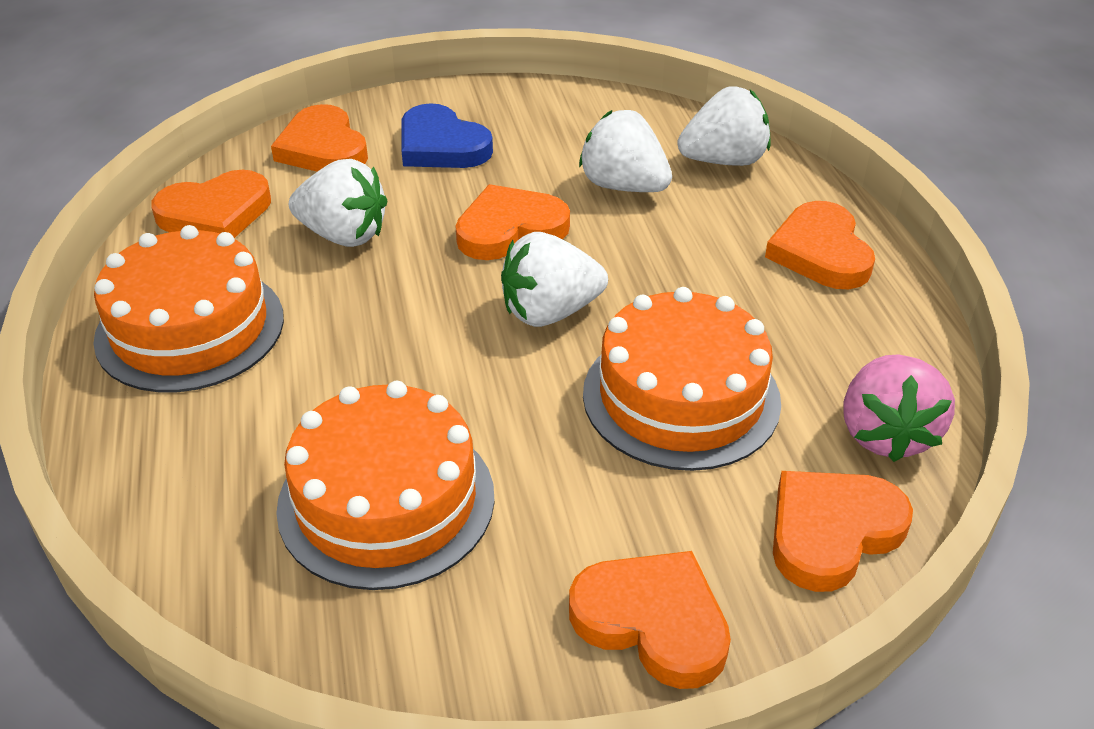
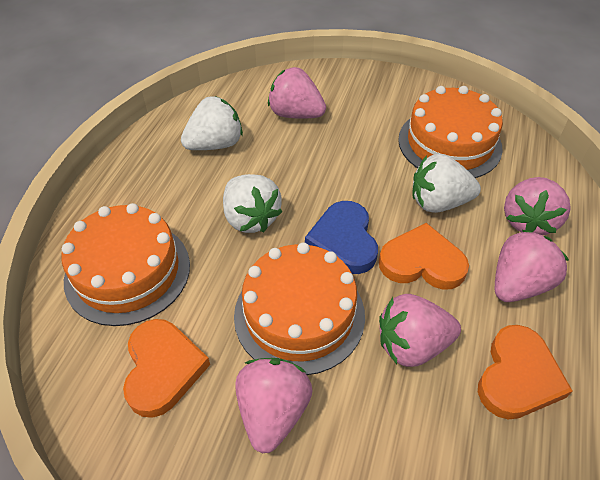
orange heart: 6 -> 3
pink strawberry: 1 -> 5
white strawberry: 4 -> 3

